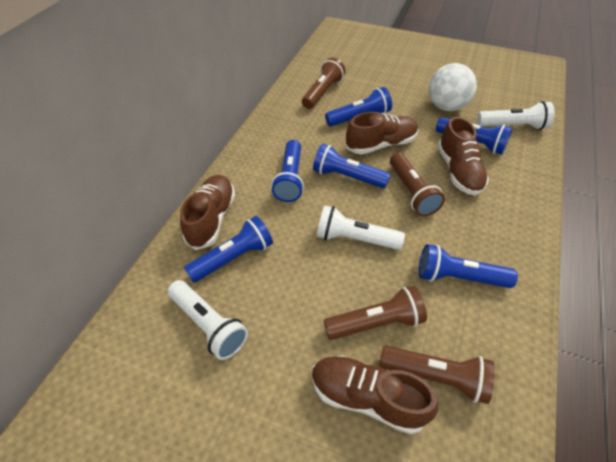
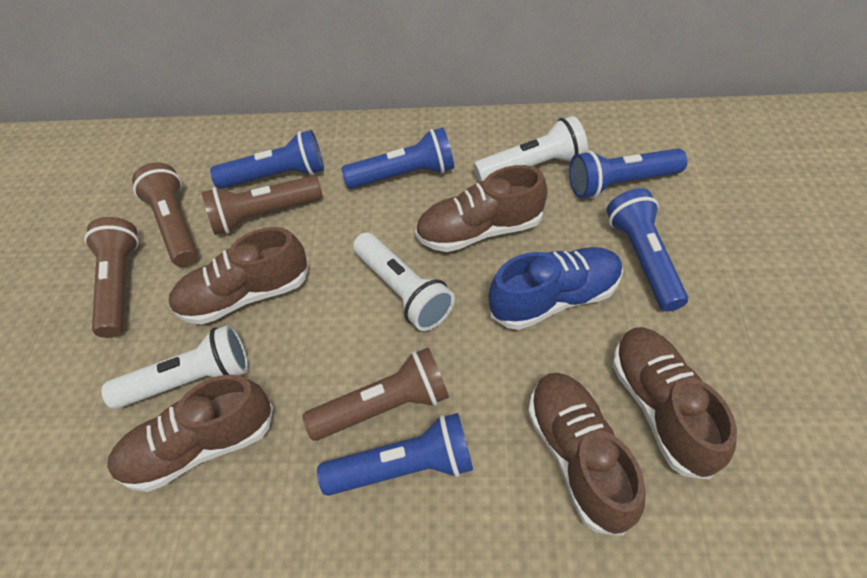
blue flashlight: 6 -> 5
blue shoe: 0 -> 1
brown shoe: 4 -> 5
white ball: 1 -> 0

